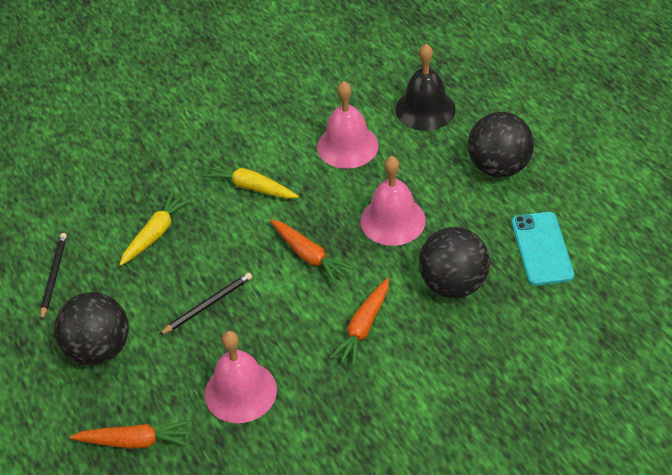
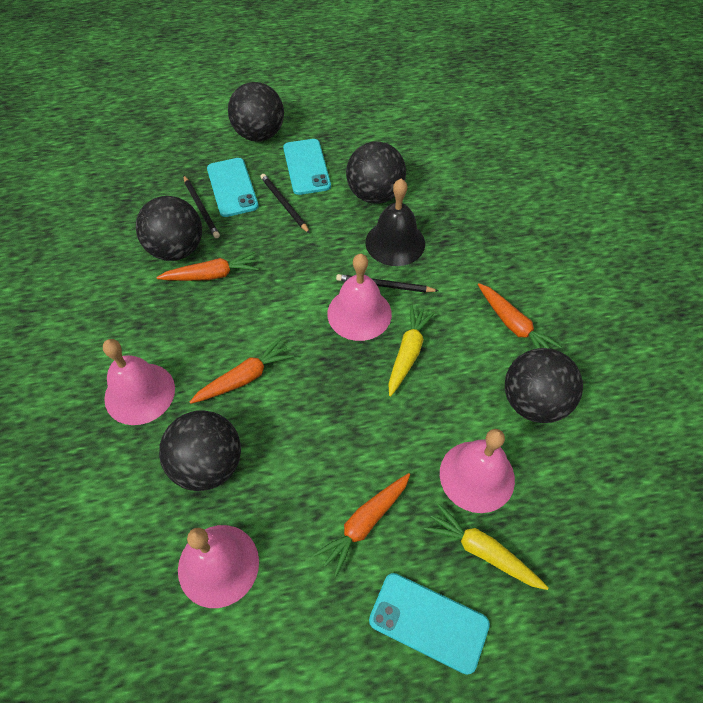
black ball: 3 -> 5
black pencil: 2 -> 3
orange carrot: 3 -> 4
pink bell: 3 -> 4
turquoise phone: 1 -> 3

